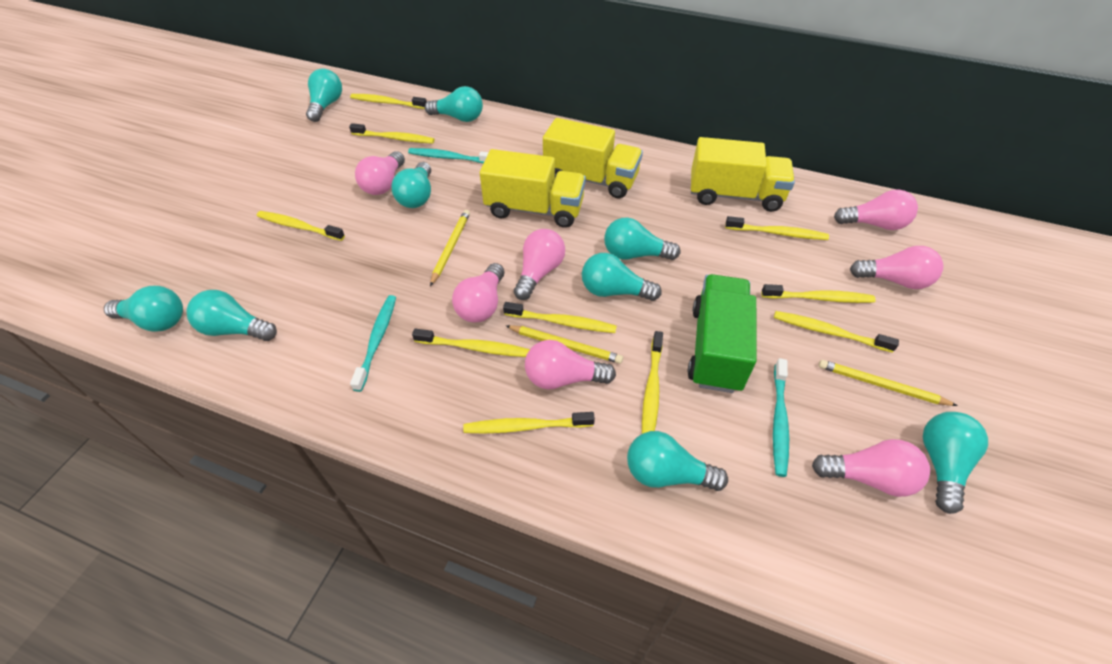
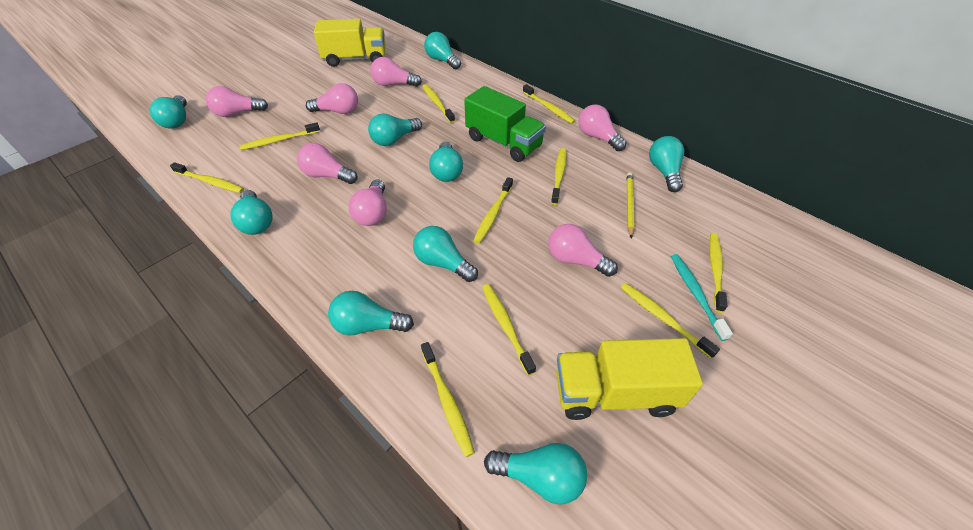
turquoise toothbrush: 3 -> 1
yellow pencil: 3 -> 1
yellow truck: 3 -> 2

